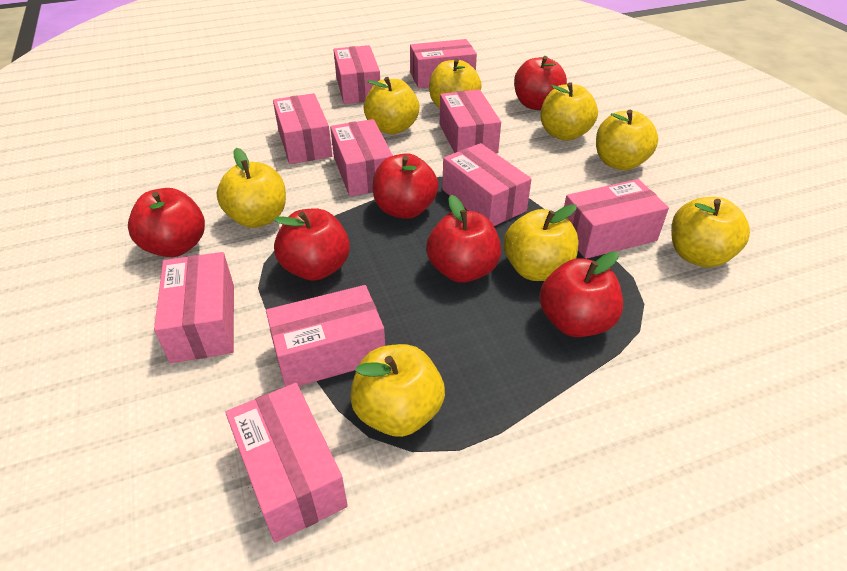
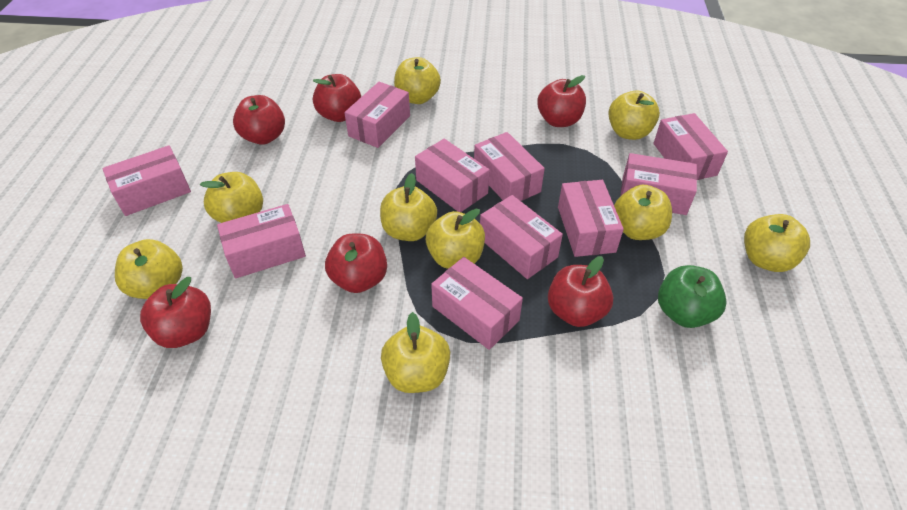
green apple: 0 -> 1
yellow apple: 8 -> 9

